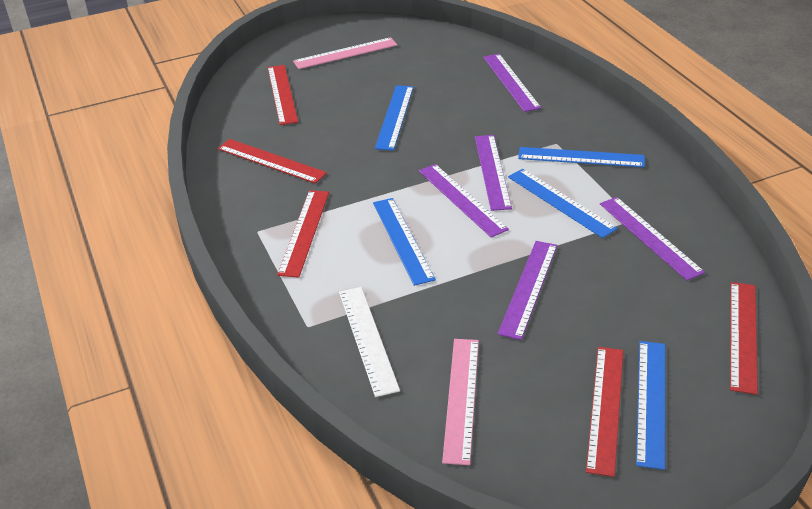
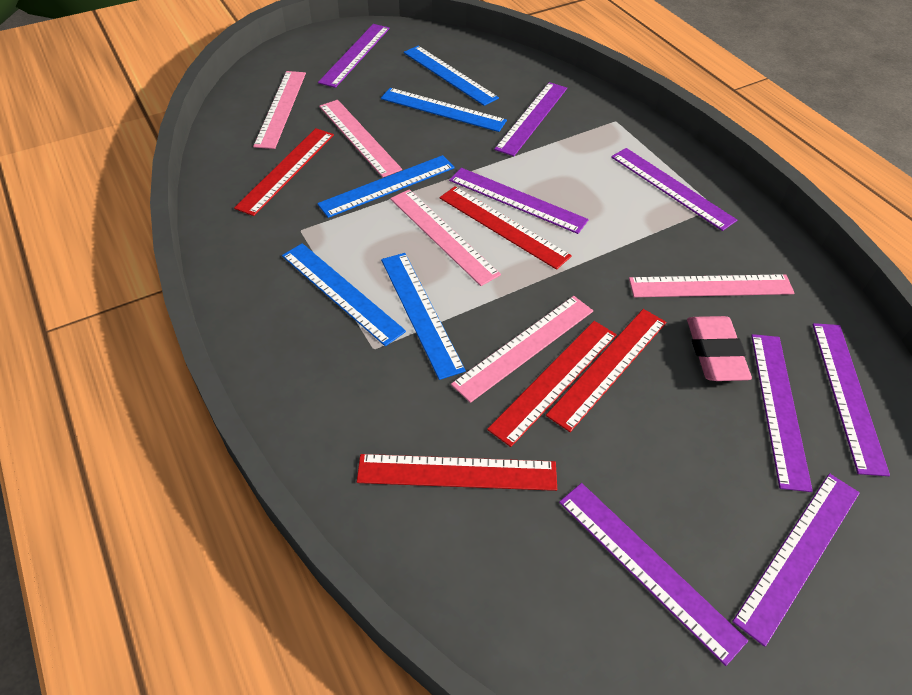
pink eraser: 0 -> 1
pink ruler: 2 -> 5
purple ruler: 5 -> 8
white ruler: 1 -> 0

